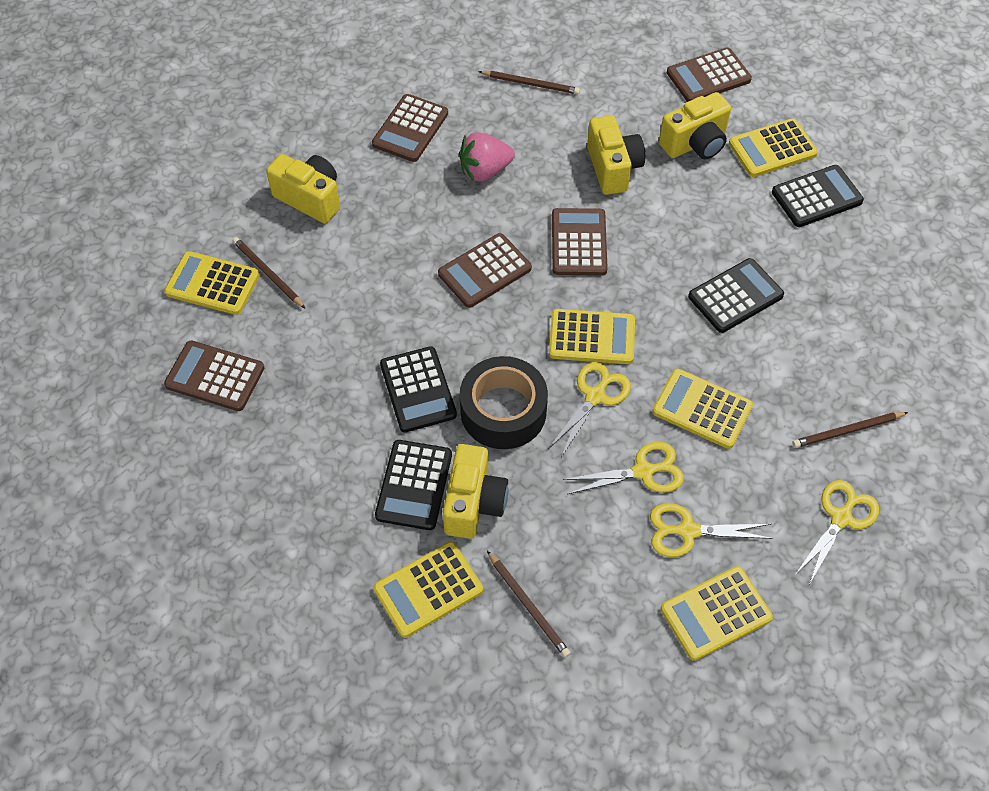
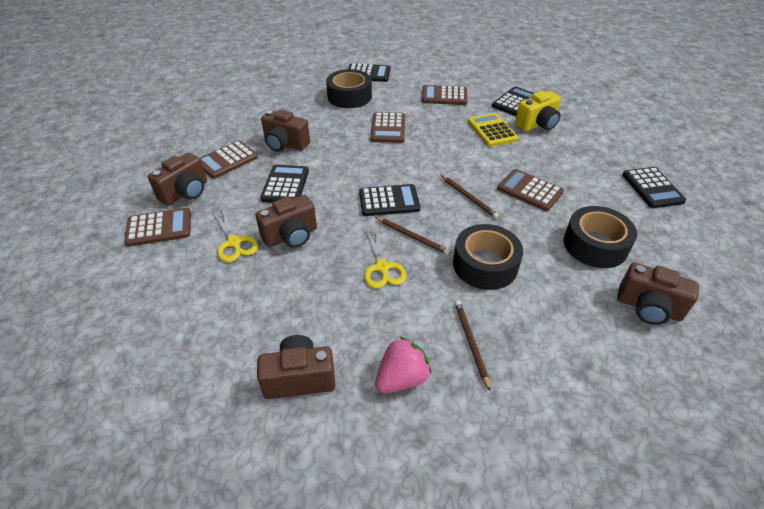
black calculator: 4 -> 5
black tape: 1 -> 3
brown camera: 0 -> 5
brown pencil: 4 -> 3
yellow calculator: 6 -> 1
yellow camera: 4 -> 1
yellow scissors: 4 -> 2

